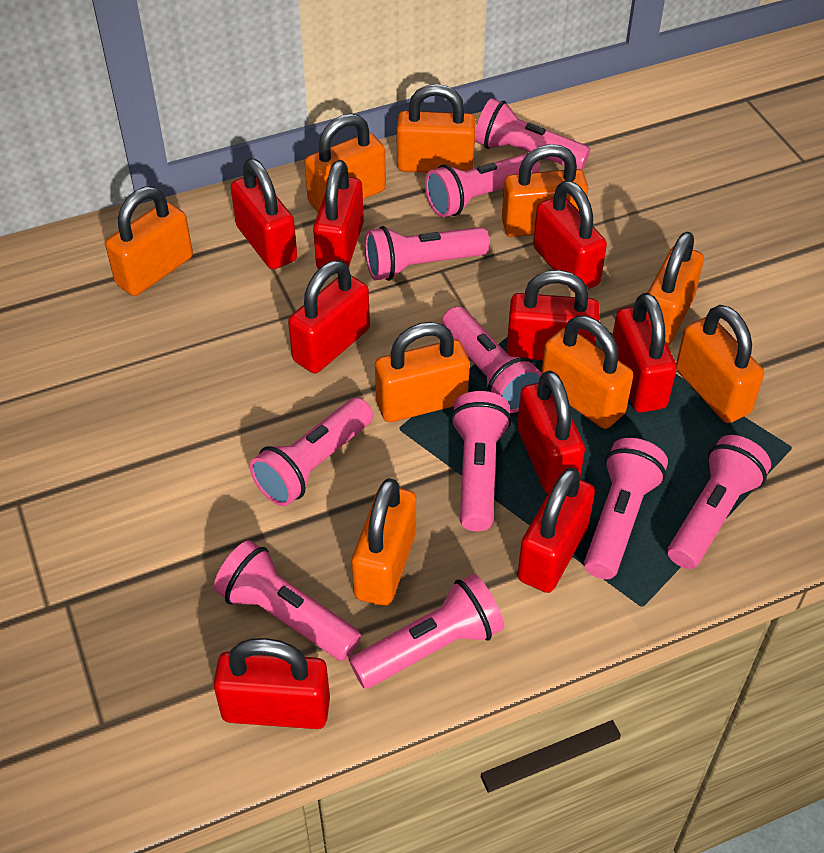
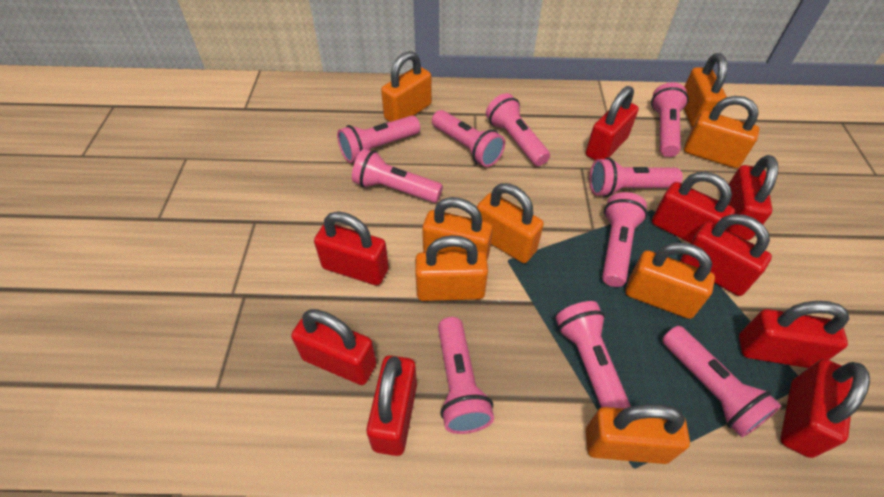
orange padlock: 9 -> 8

